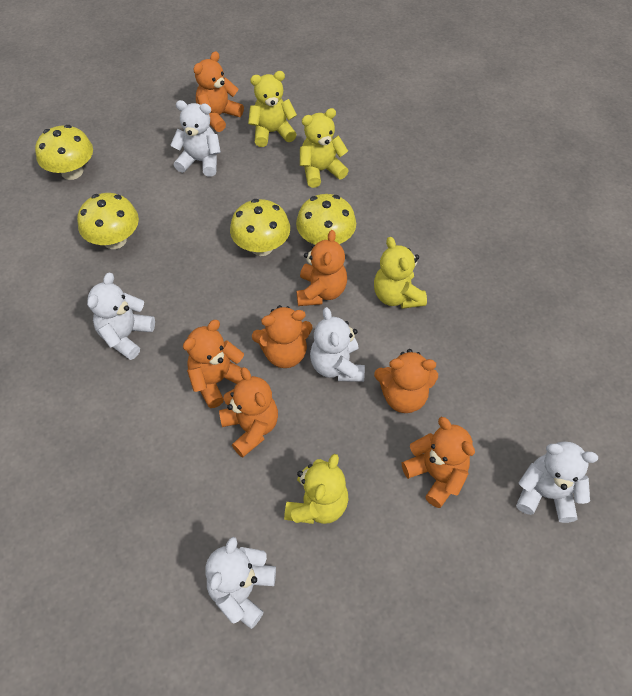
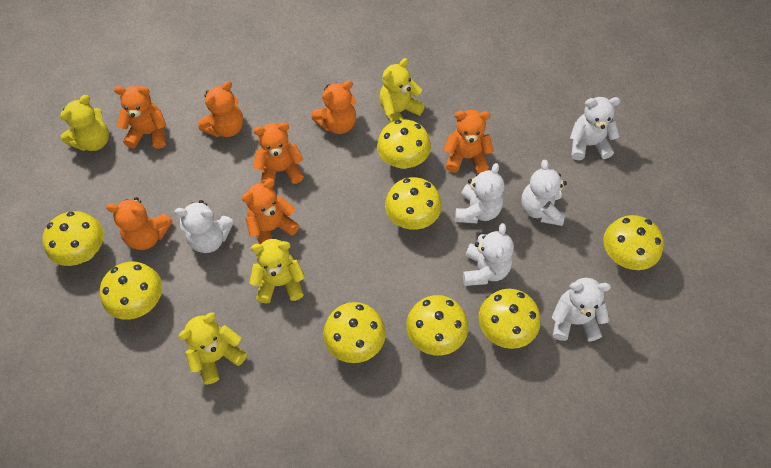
white teddy bear: 5 -> 6
yellow mushroom: 4 -> 8

